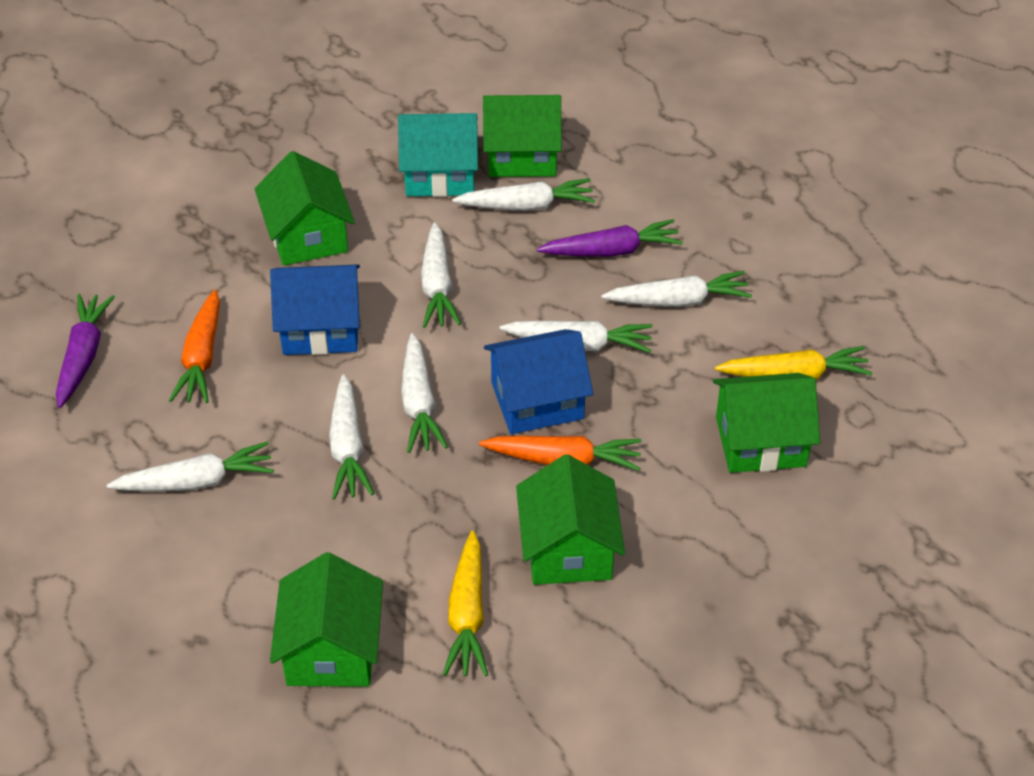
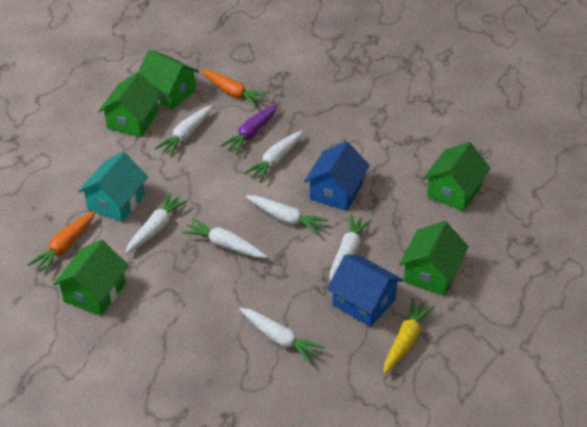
purple carrot: 2 -> 1
yellow carrot: 2 -> 1

